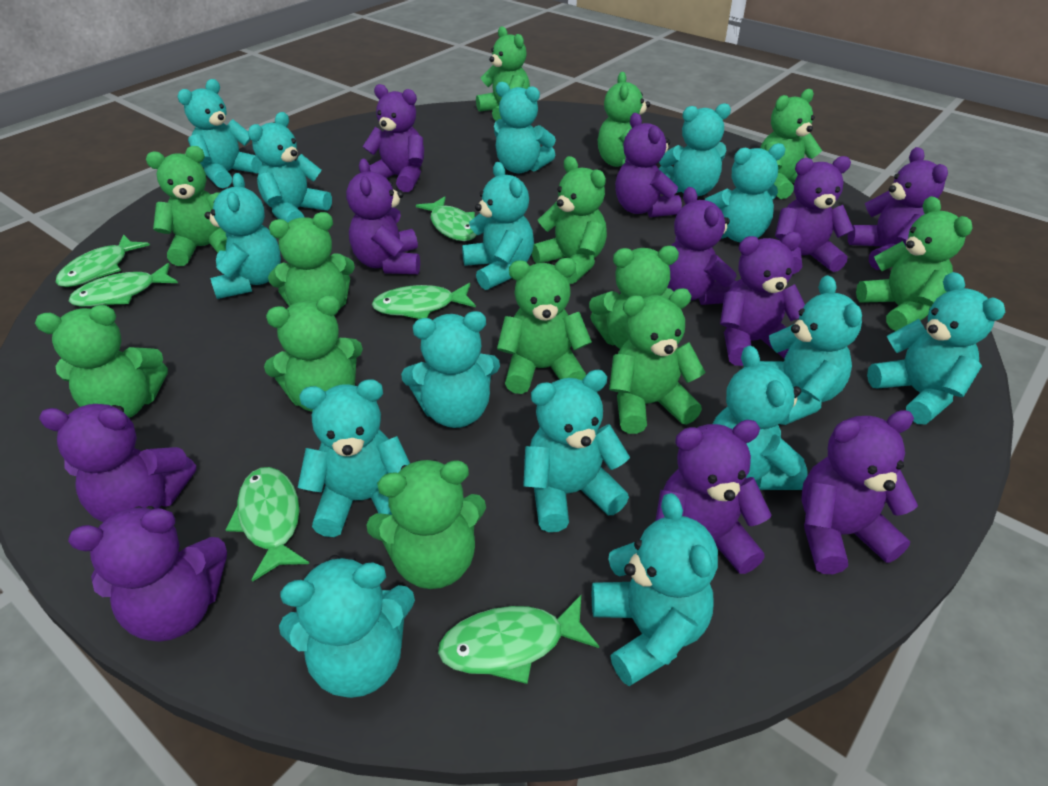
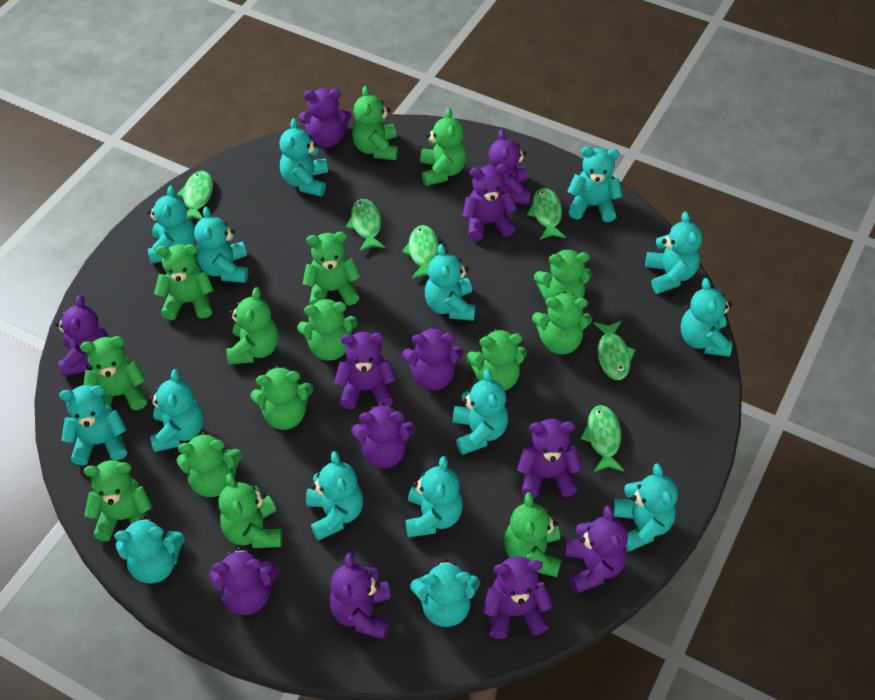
green teddy bear: 13 -> 15
purple teddy bear: 11 -> 12

